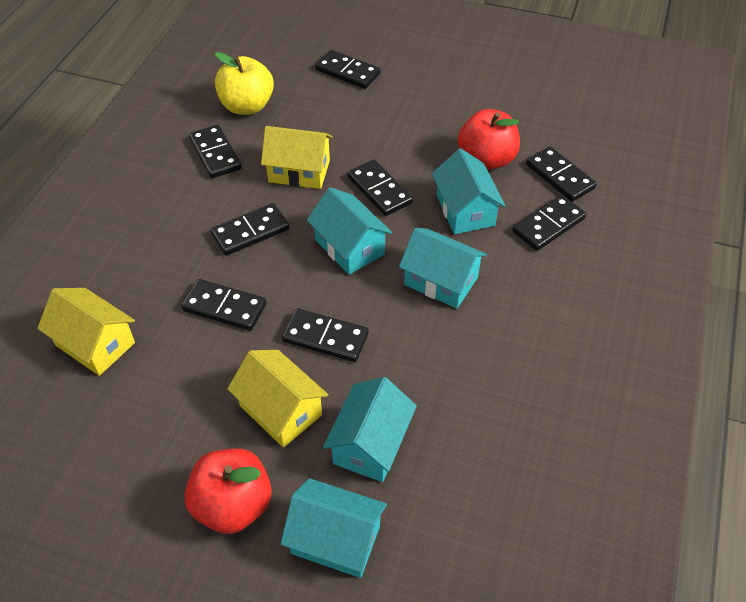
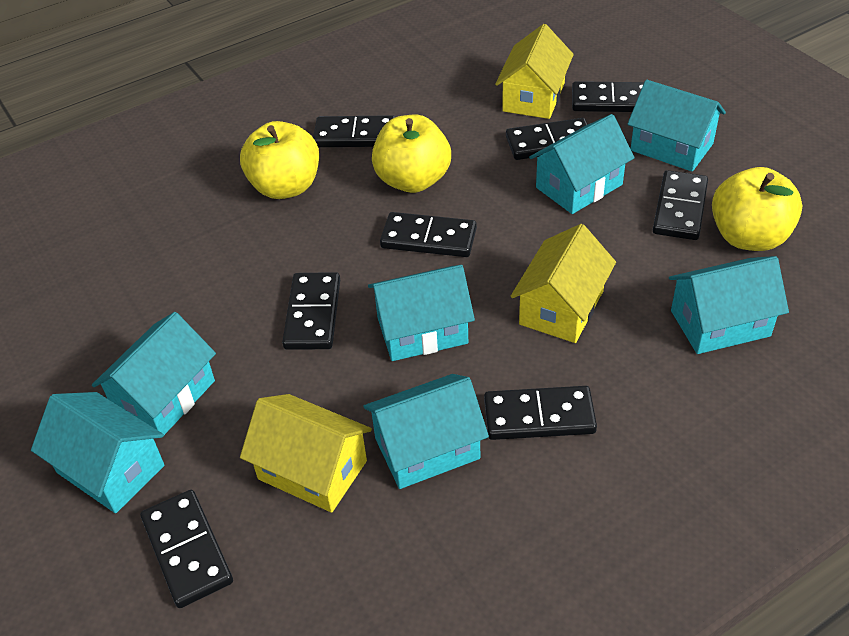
red apple: 2 -> 0
turquoise house: 5 -> 7
yellow apple: 1 -> 3

